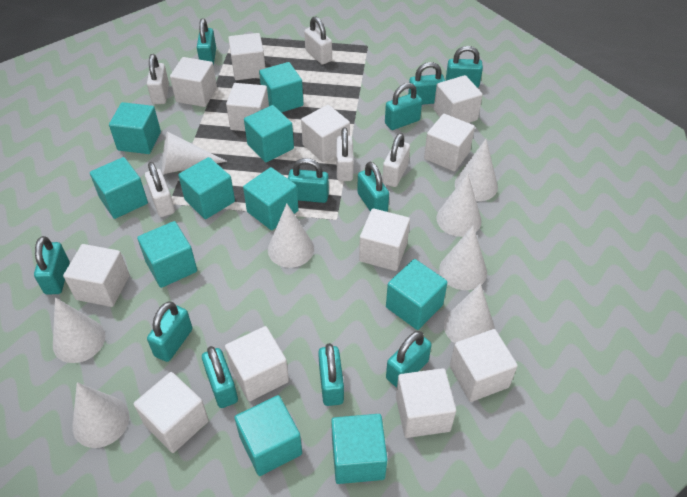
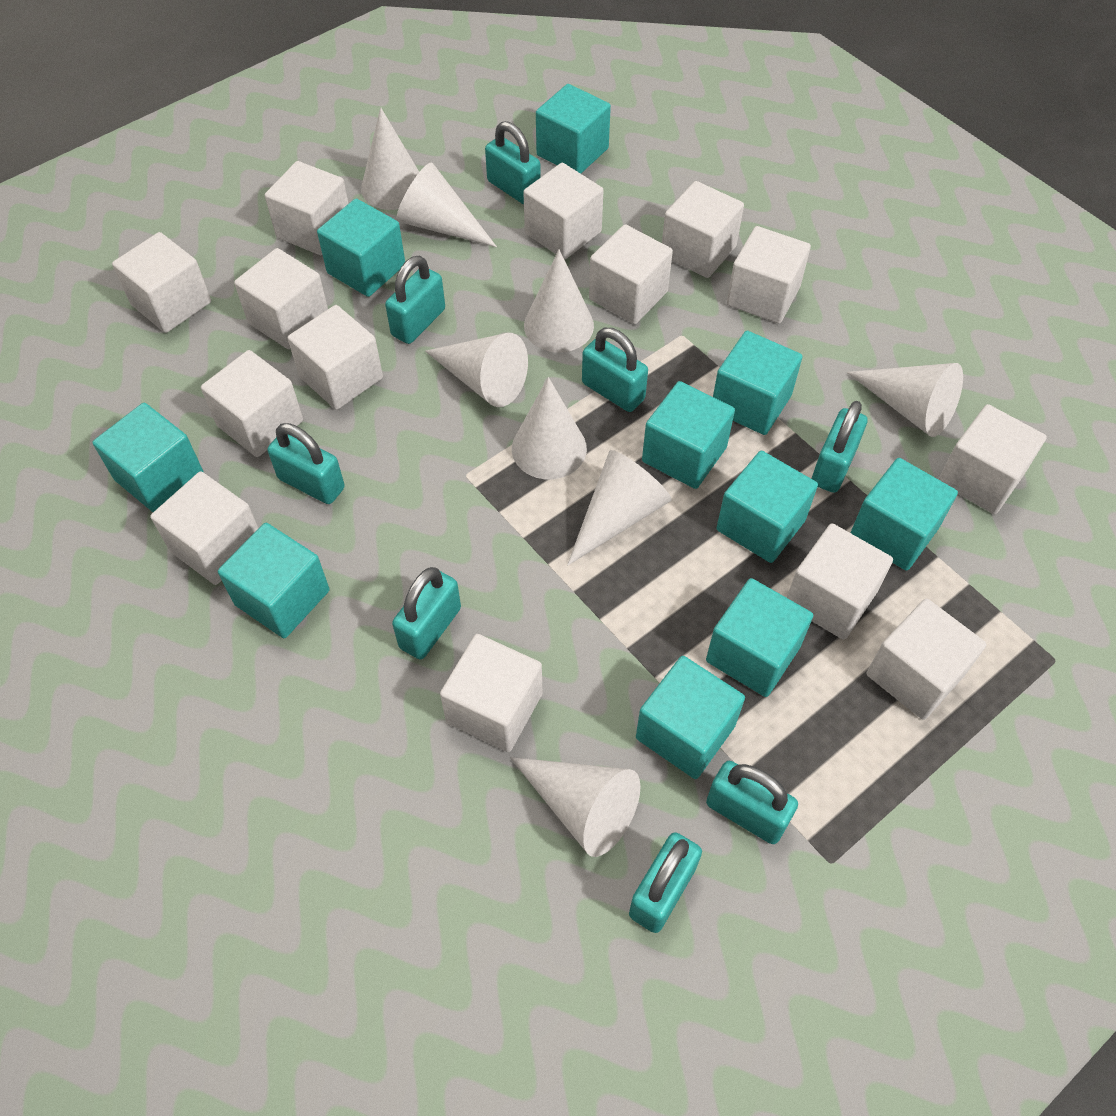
turquoise padlock: 11 -> 8
white cube: 12 -> 14
white padlock: 5 -> 0

